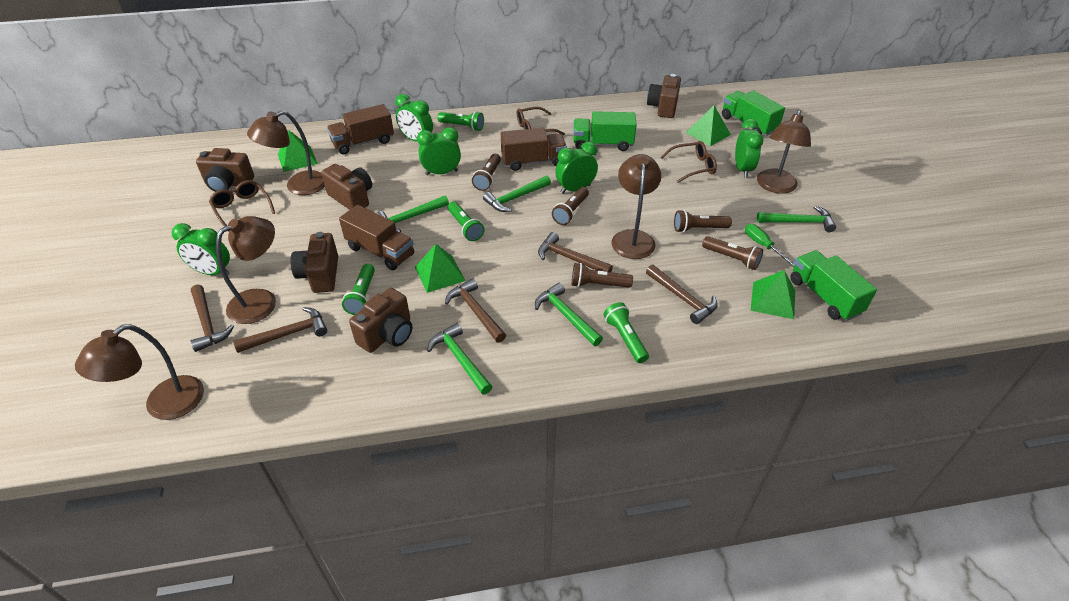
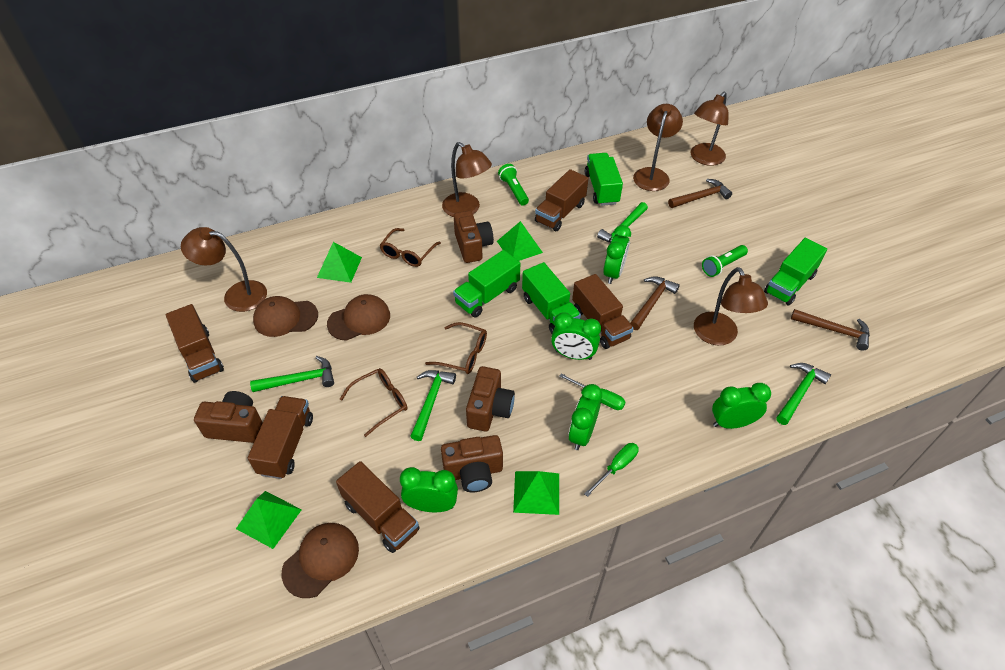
brown camera: 5 -> 4
brown cap: 0 -> 3
brown flashlight: 5 -> 0
brown hammer: 5 -> 3
brown truck: 3 -> 5
green flashlight: 4 -> 2
green hammer: 5 -> 4
green screwdriver: 1 -> 2
green truck: 3 -> 4

